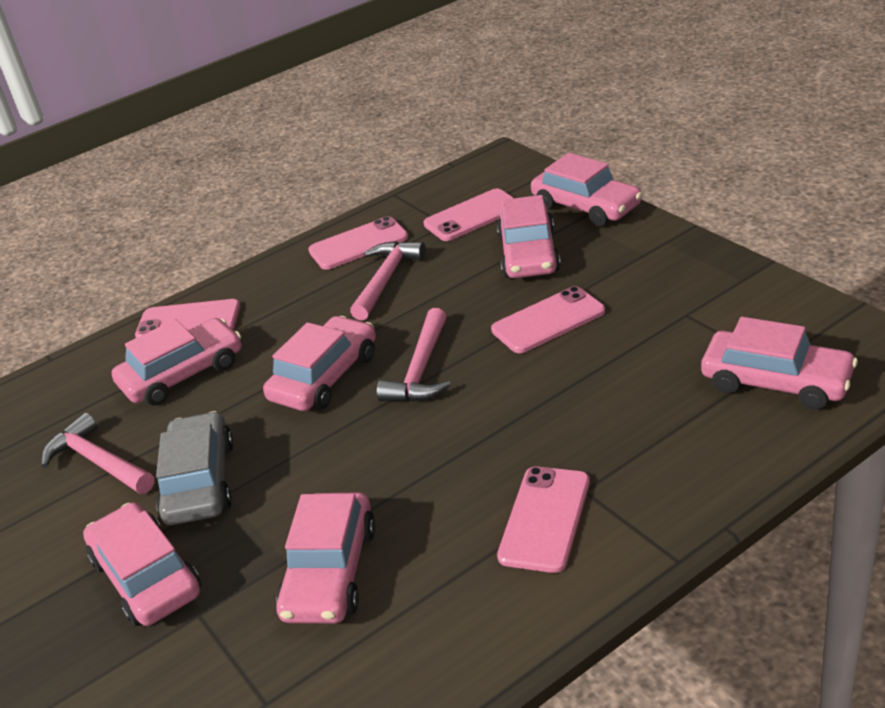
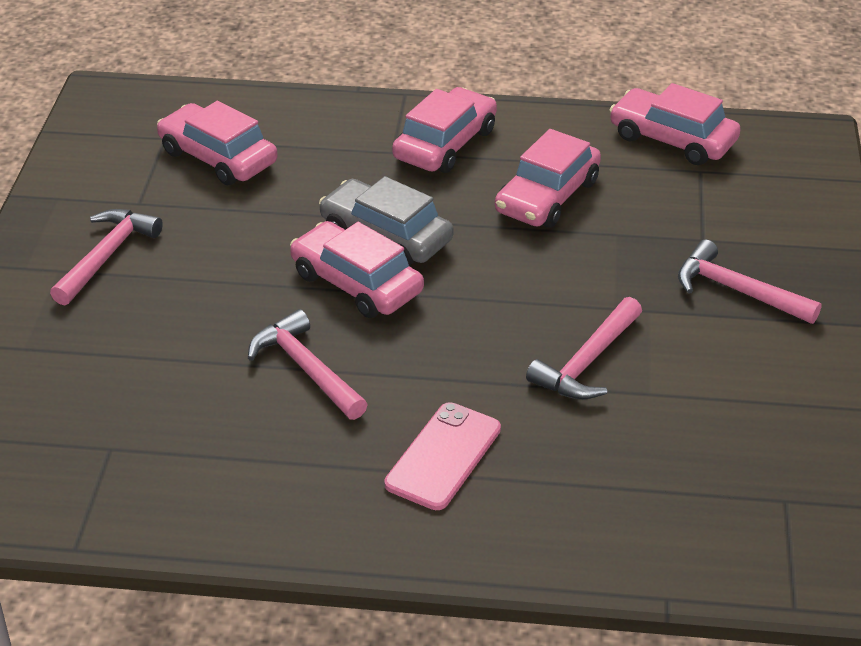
pink car: 7 -> 5
pink hammer: 3 -> 4
pink phone: 5 -> 1

